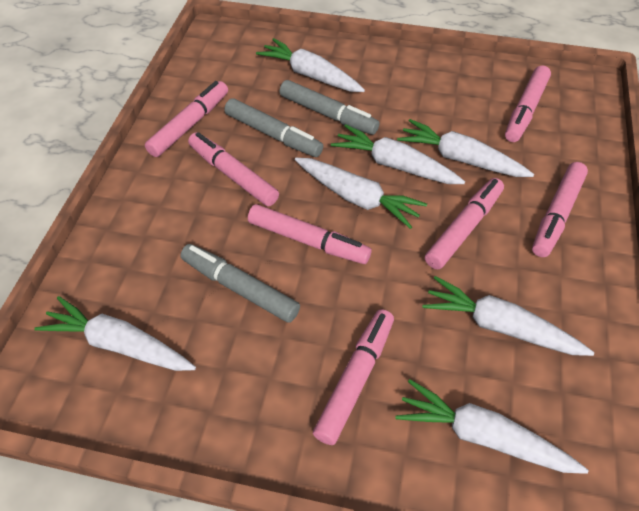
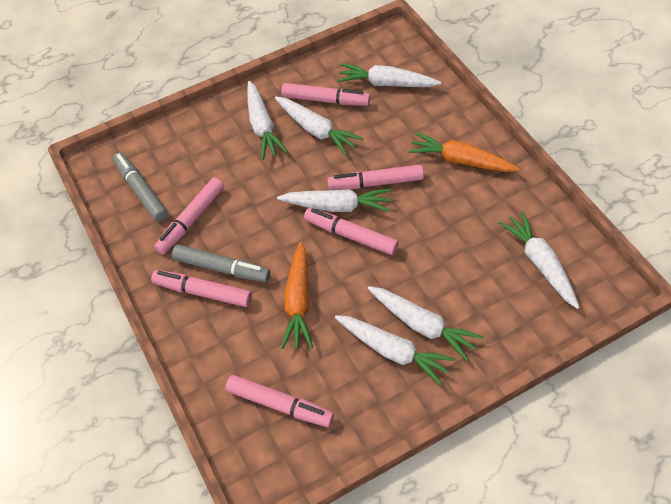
grey marker: 3 -> 2
orange carrot: 0 -> 2
pink marker: 7 -> 6

